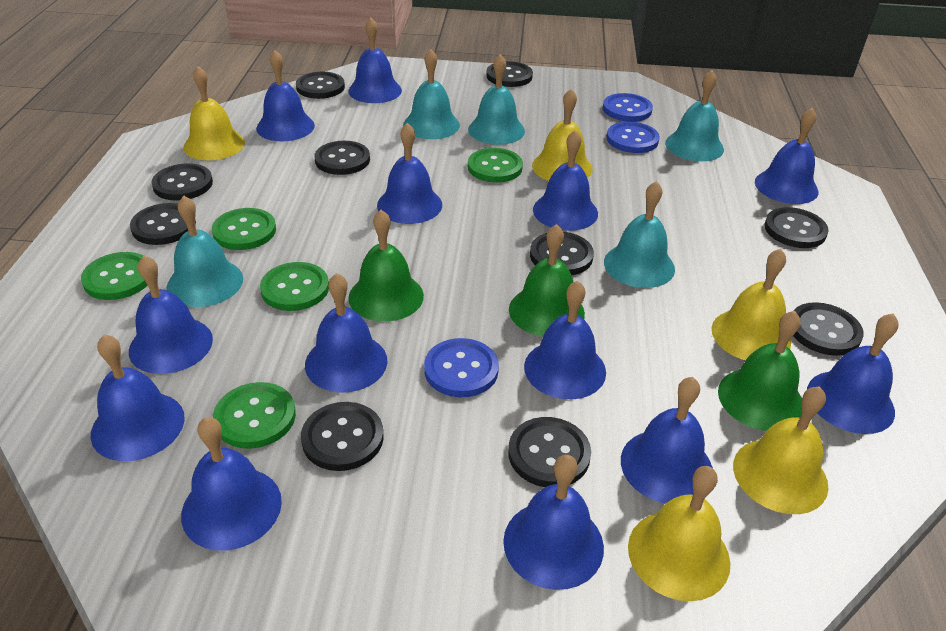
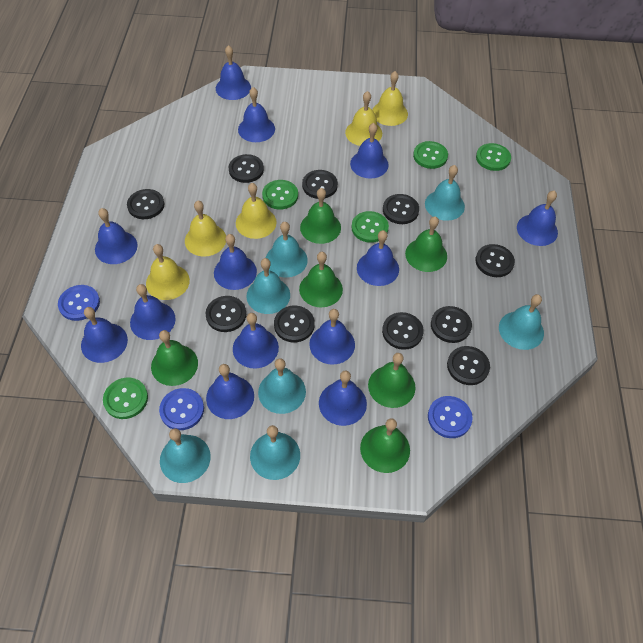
green bell: 3 -> 6
turquoise bell: 5 -> 7

